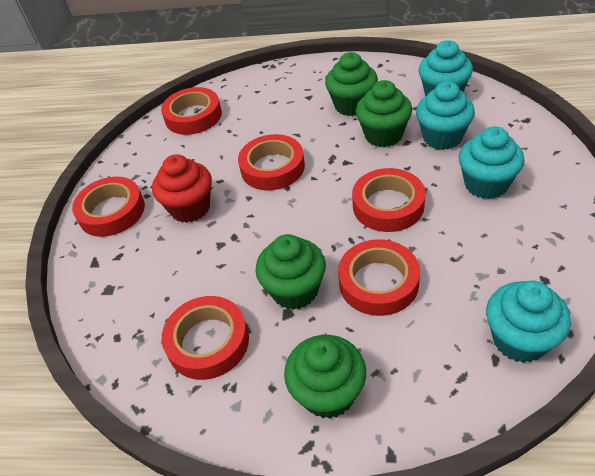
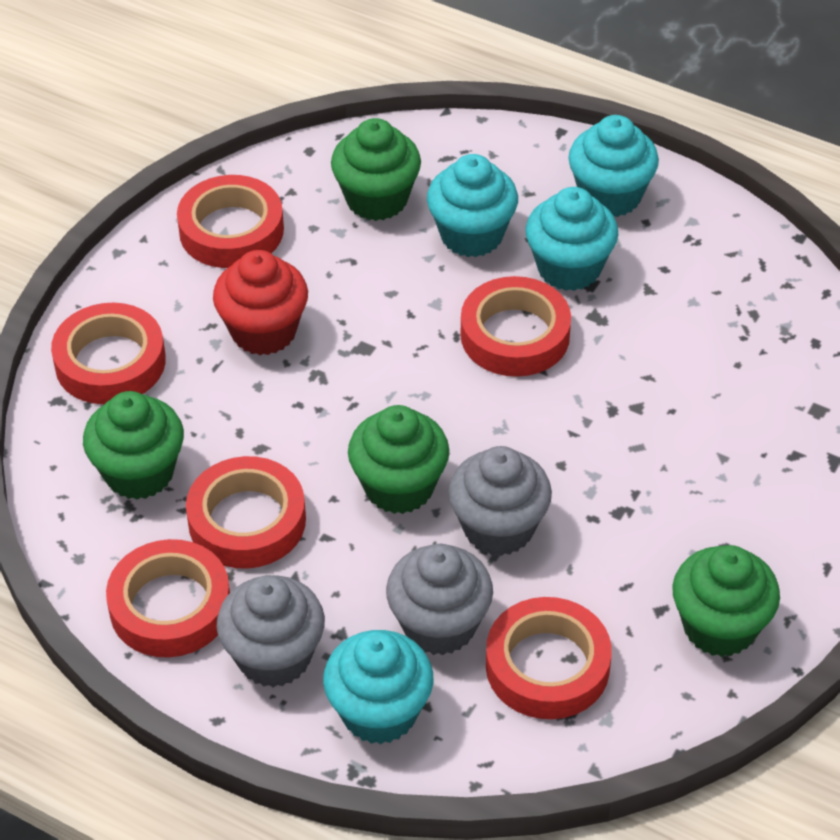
grey cupcake: 0 -> 3

